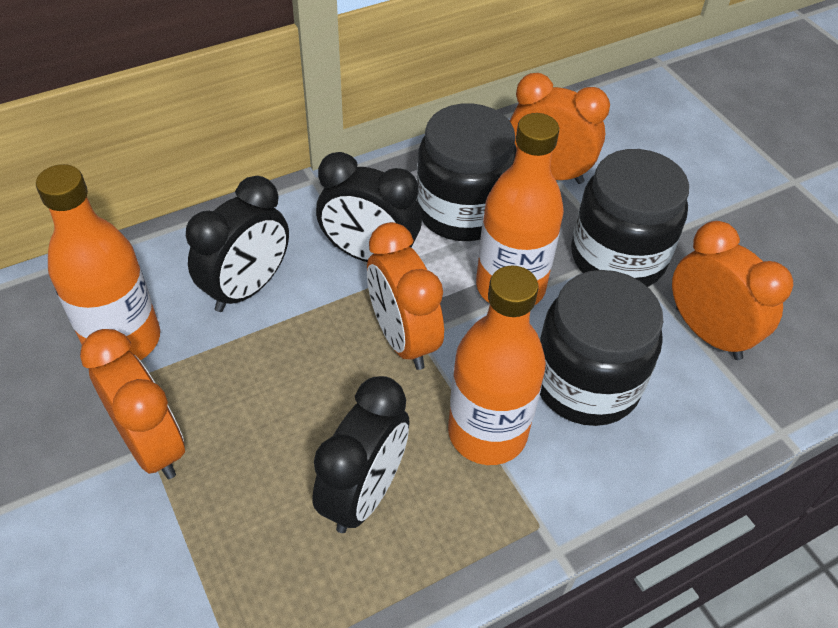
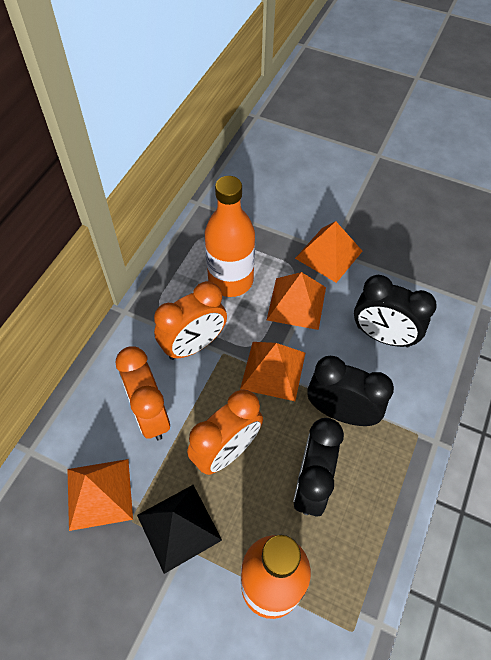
black jar: 3 -> 0
black pyramid: 0 -> 1
orange bottle: 3 -> 2
orange clock: 4 -> 3
orange pyramid: 0 -> 4

